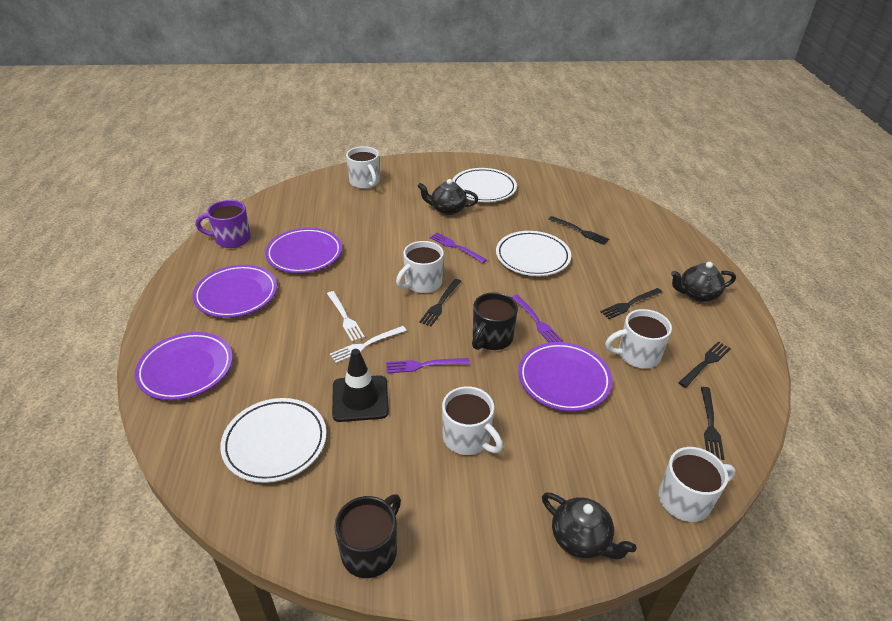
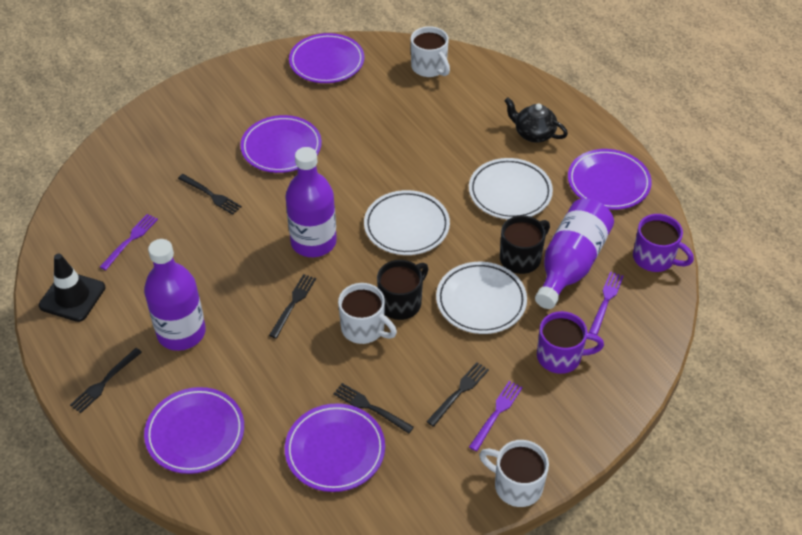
black teapot: 3 -> 1
purple bottle: 0 -> 3
purple mug: 1 -> 2
purple plate: 4 -> 5
white fork: 2 -> 0
white mug: 5 -> 3

